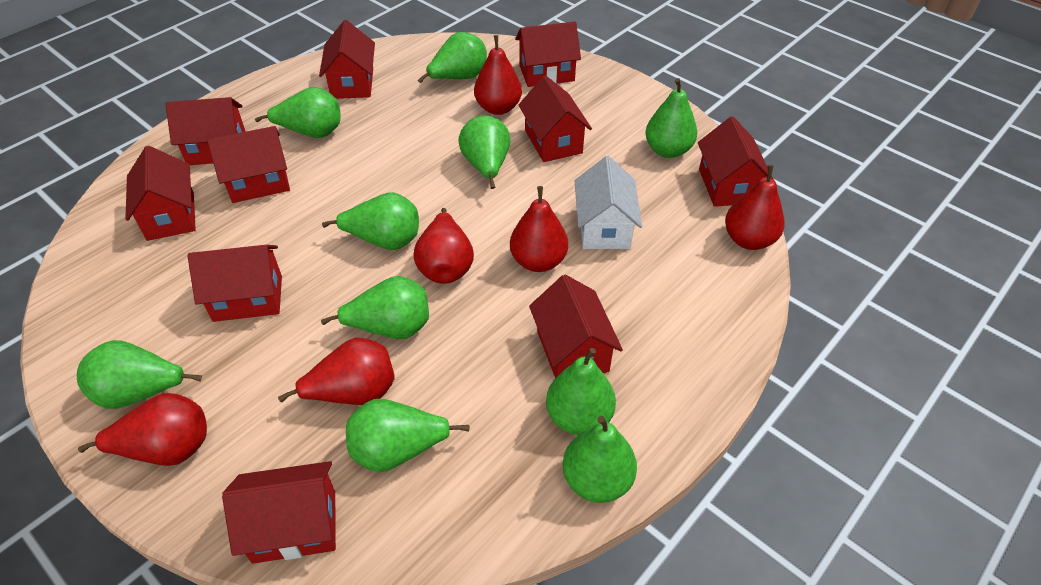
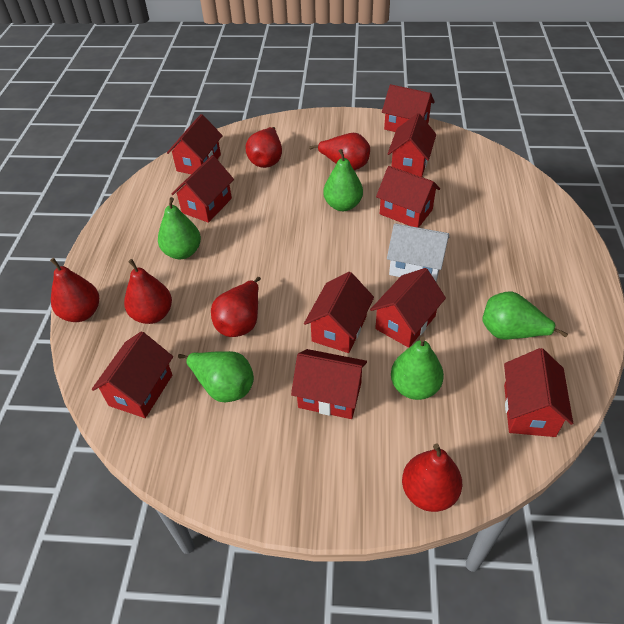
green pear: 10 -> 5

